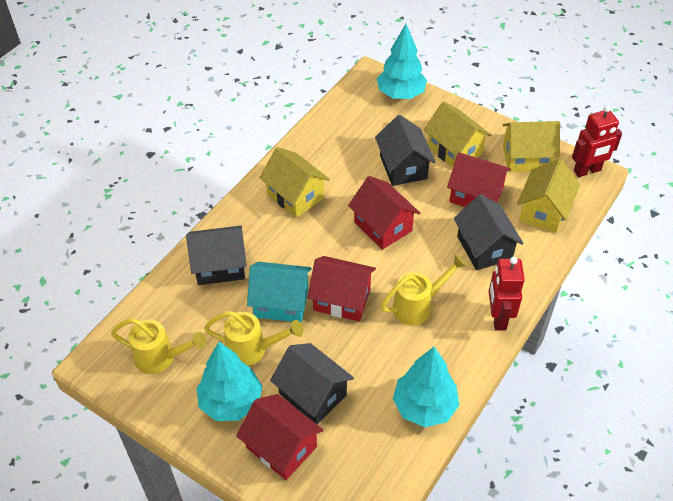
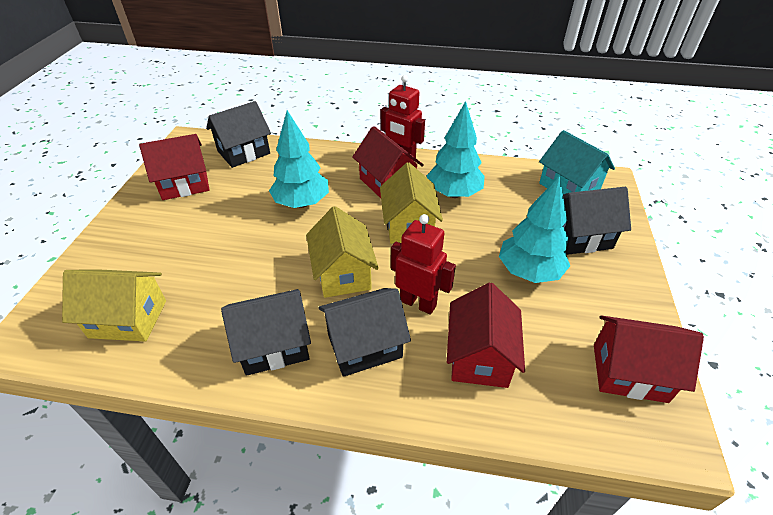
yellow house: 4 -> 3
yellow watering can: 3 -> 0

